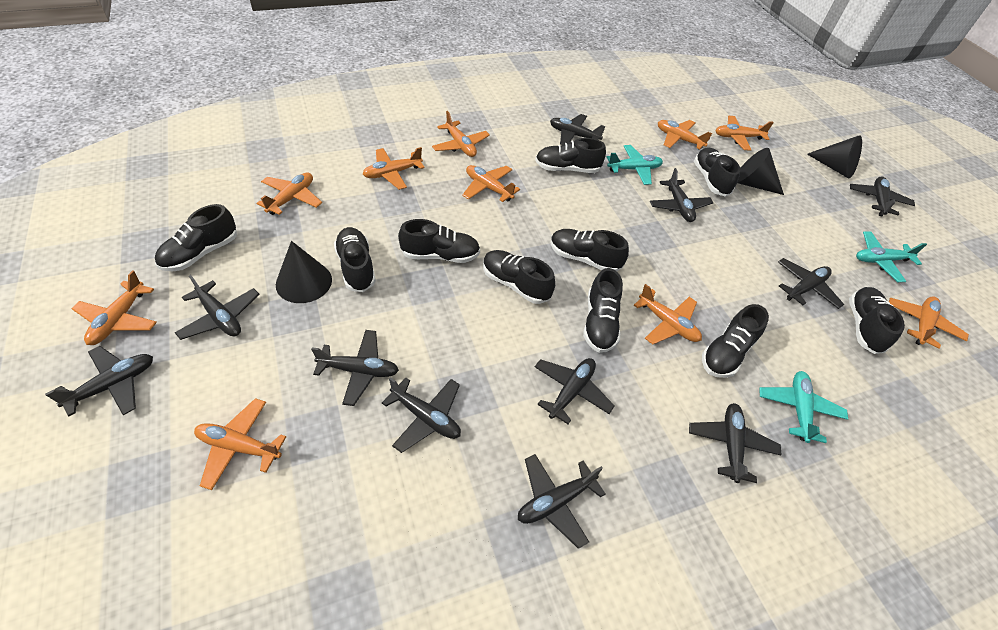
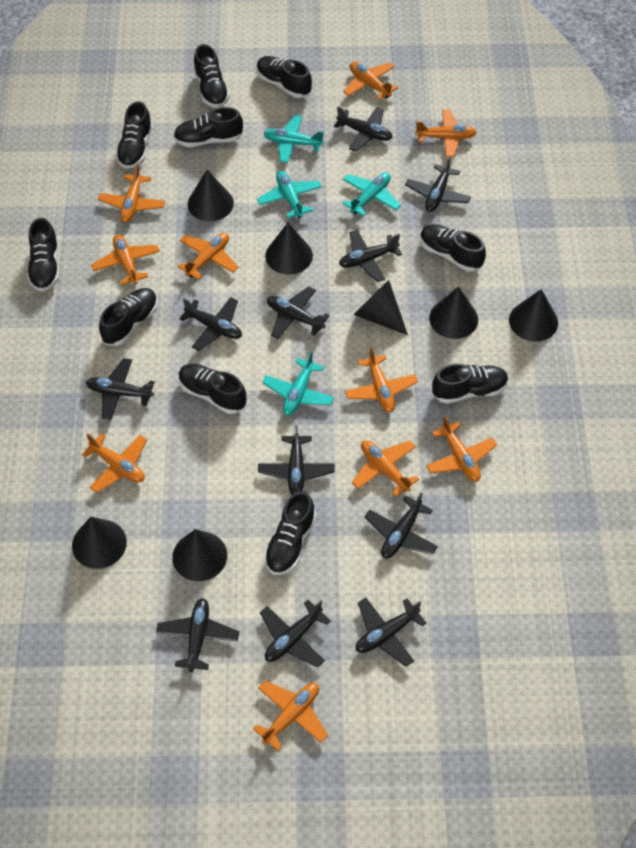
black cone: 3 -> 7
turquoise plane: 3 -> 4

